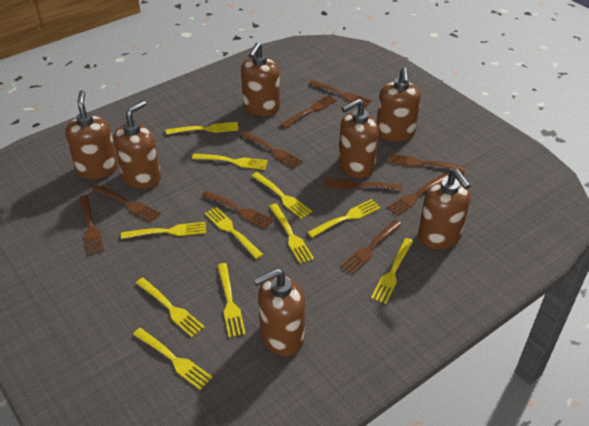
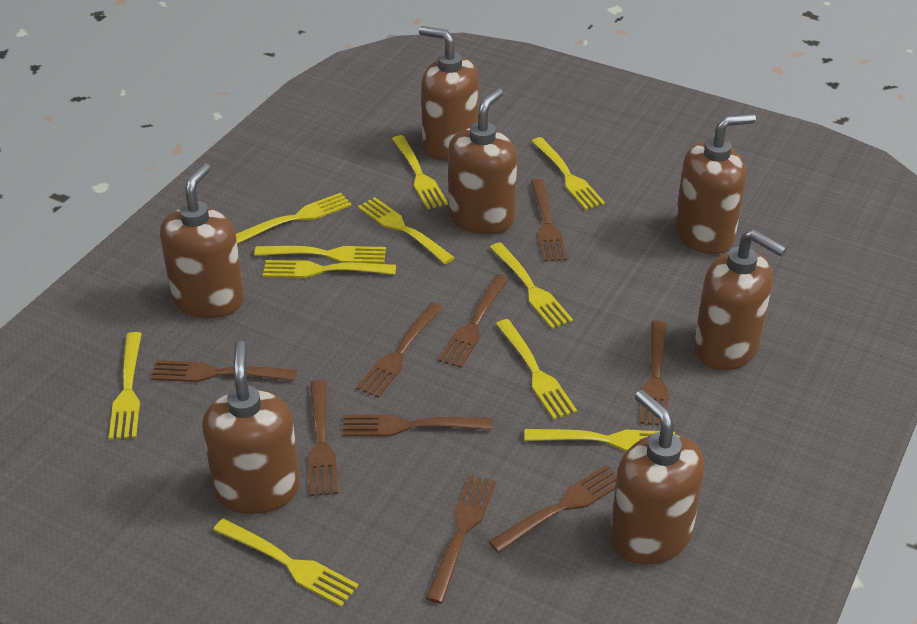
brown fork: 10 -> 9

